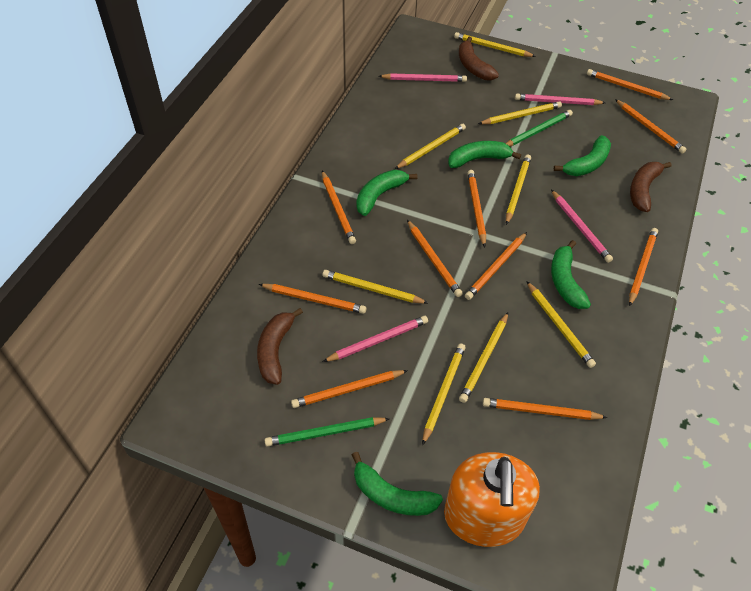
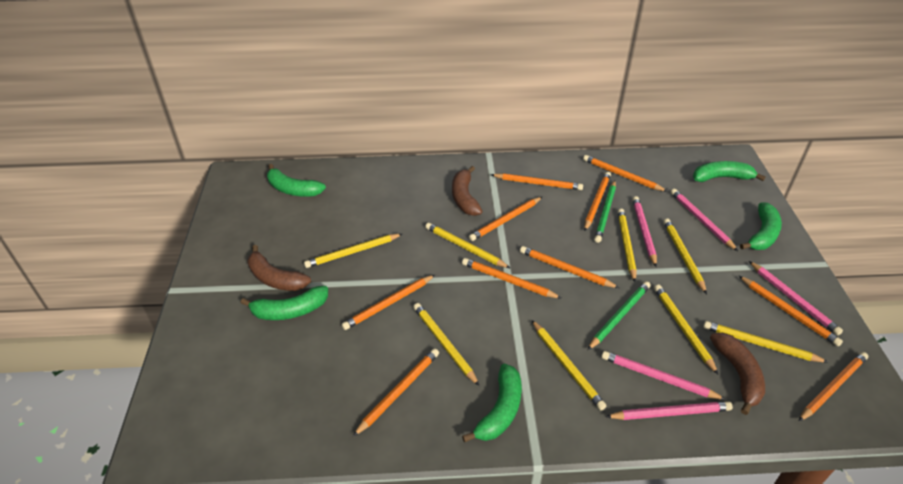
orange soap dispenser: 1 -> 0
pink pencil: 4 -> 5

